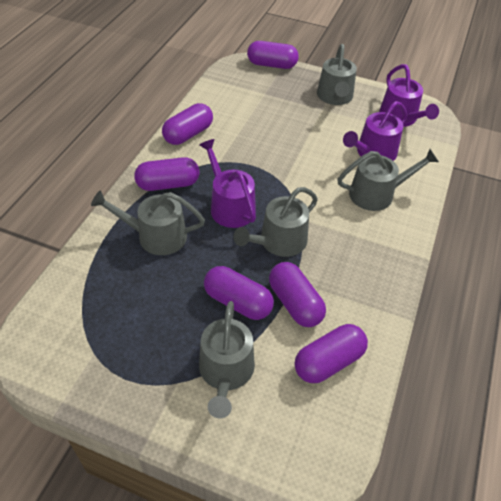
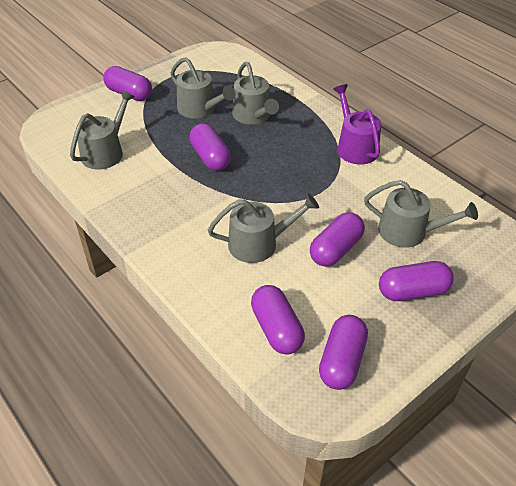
purple watering can: 3 -> 1

